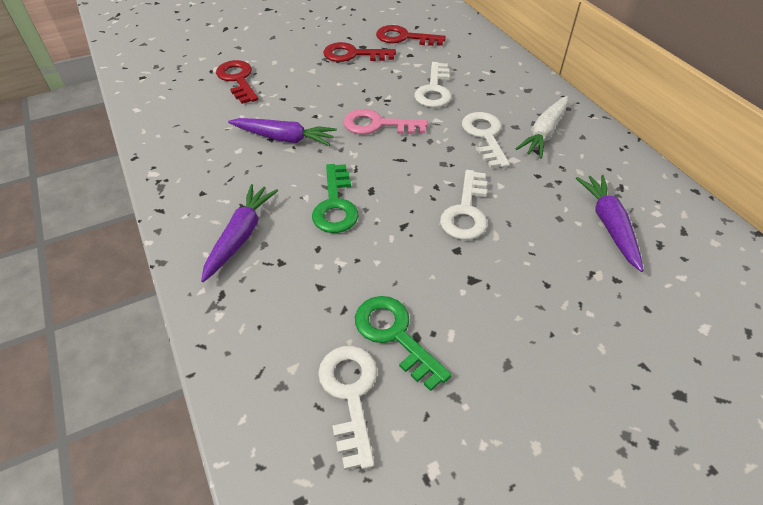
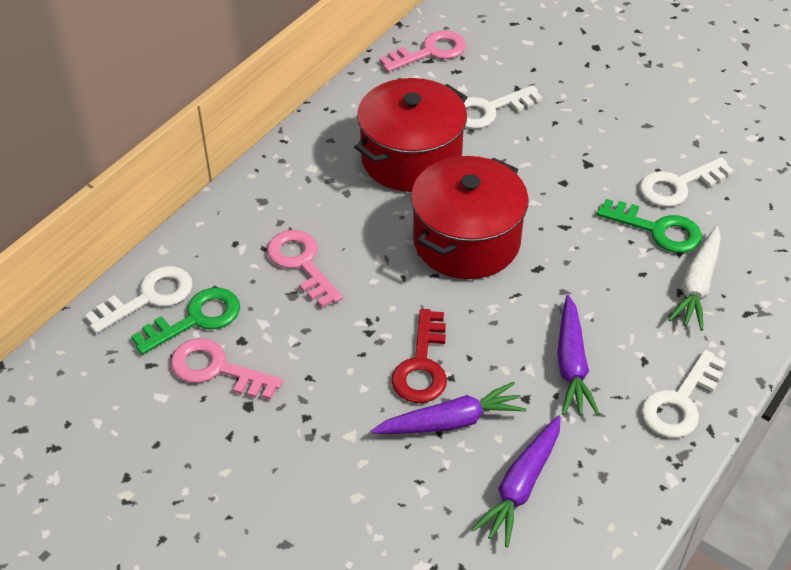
pink key: 1 -> 3
red key: 3 -> 1
red pot: 0 -> 2

